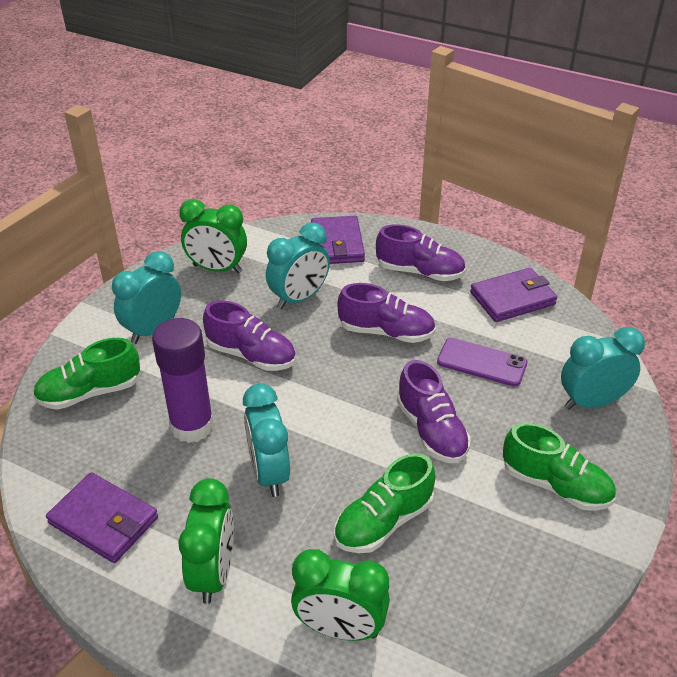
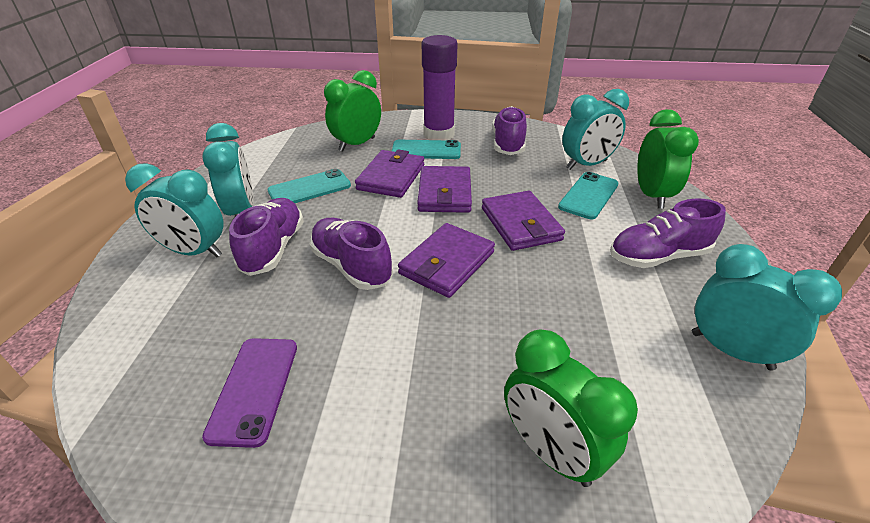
green shoe: 3 -> 0
purple wallet: 3 -> 4
turquoise phone: 0 -> 3

